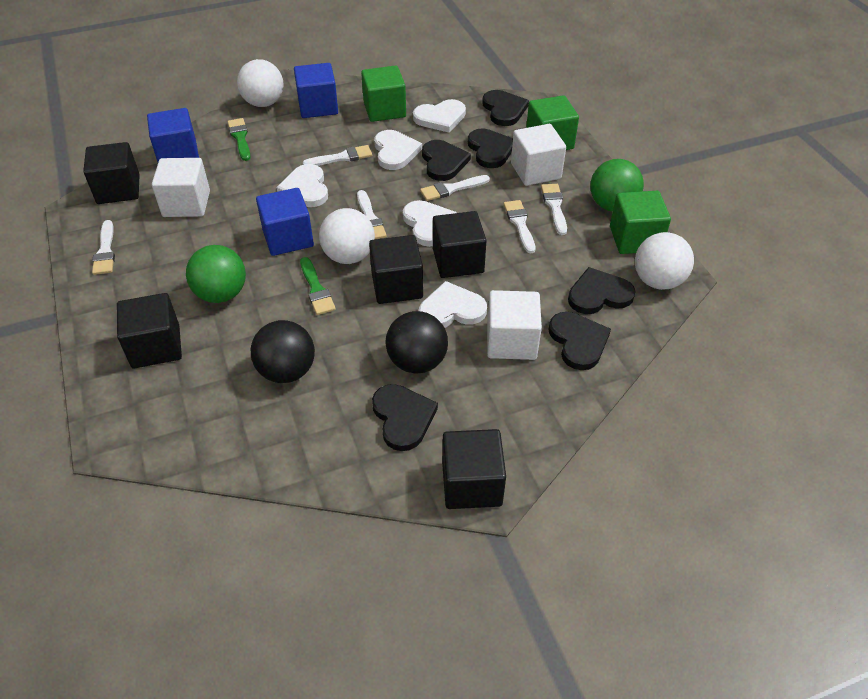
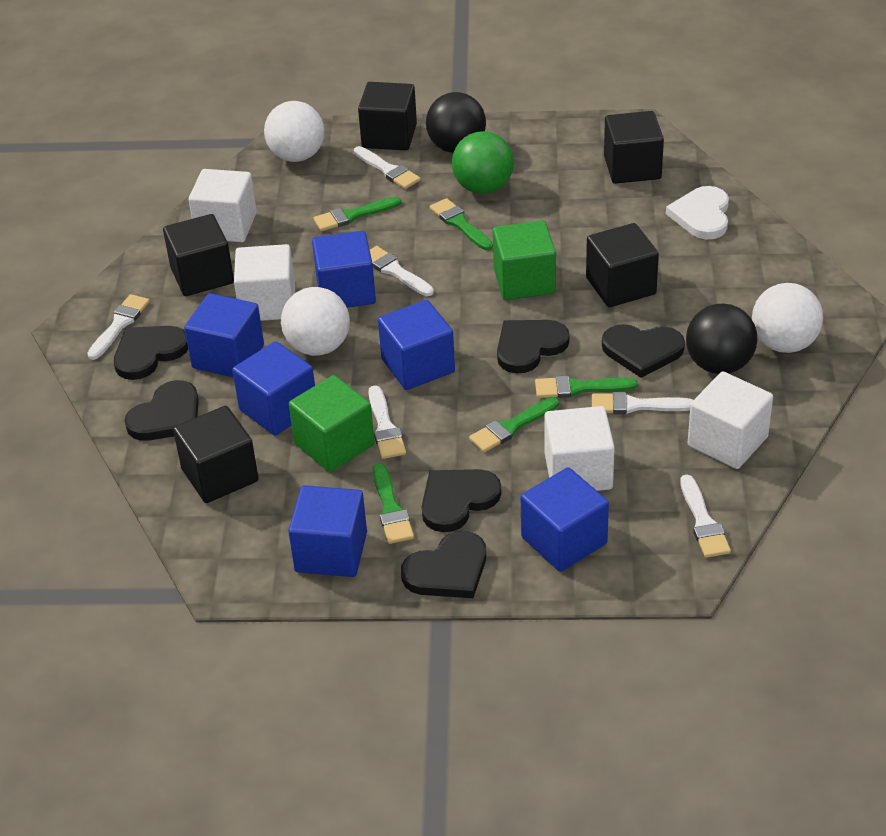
blue cube: 3 -> 6
green ball: 2 -> 1
green brush: 2 -> 5
green cube: 3 -> 2
white cube: 3 -> 4
white heart: 5 -> 1

